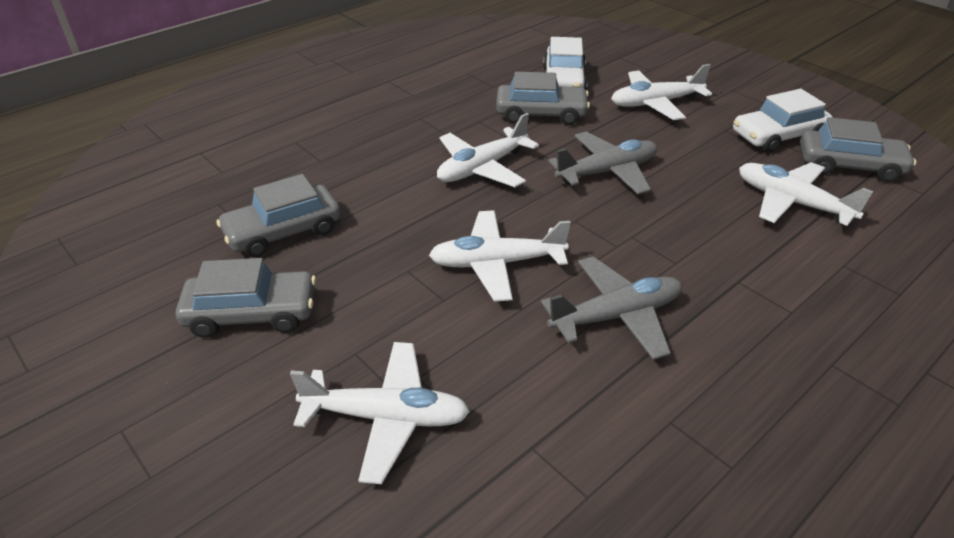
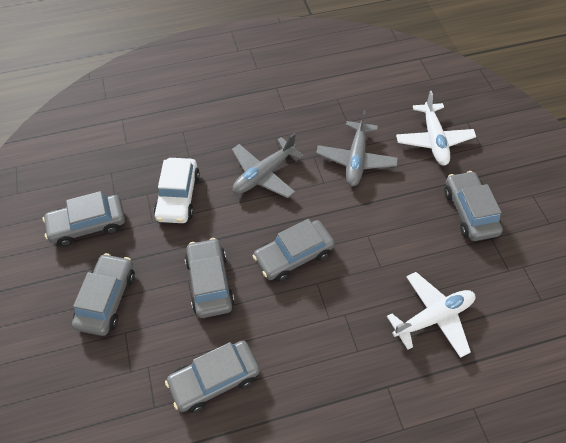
grey car: 4 -> 6
white car: 2 -> 1
white plane: 5 -> 2

